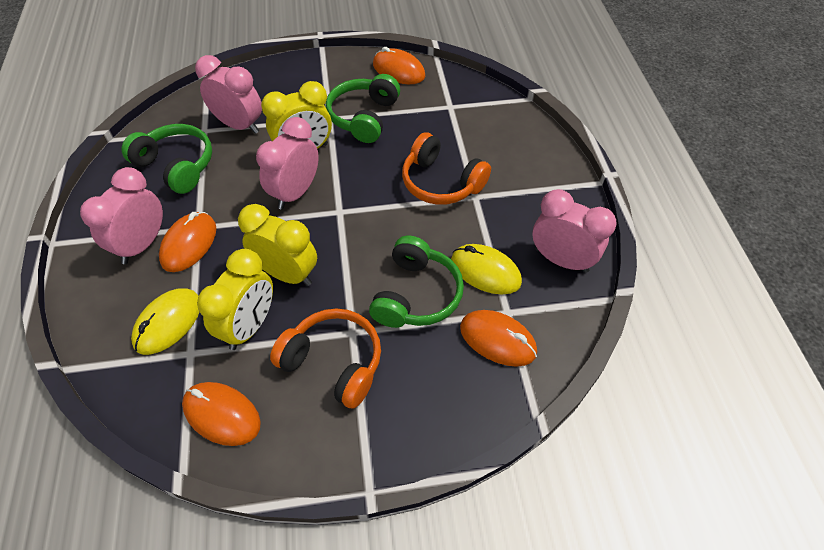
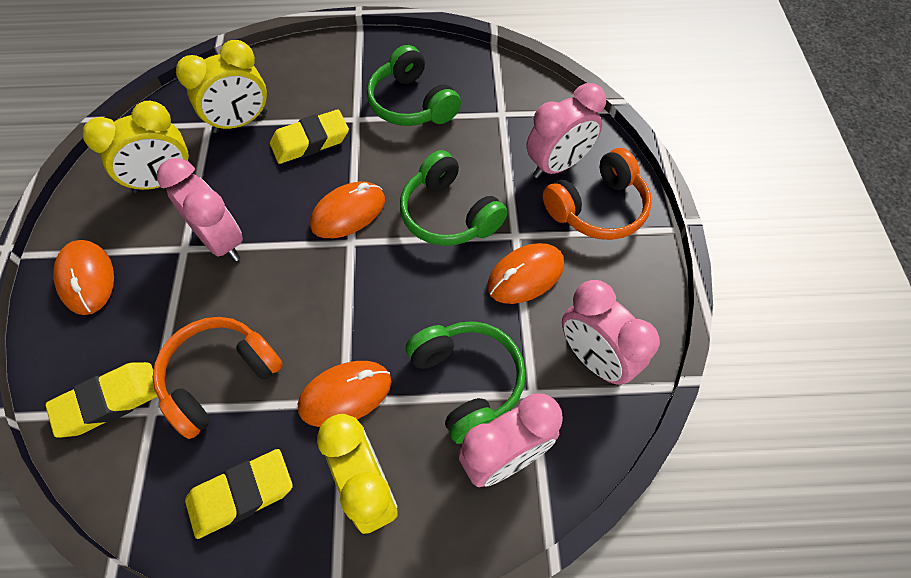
yellow eraser: 0 -> 3
yellow mouse: 2 -> 0

